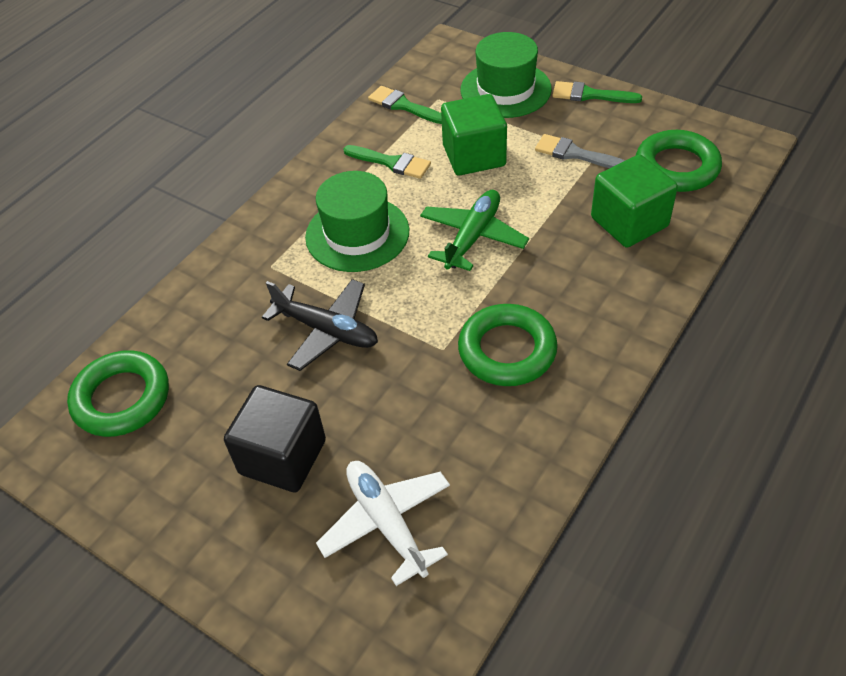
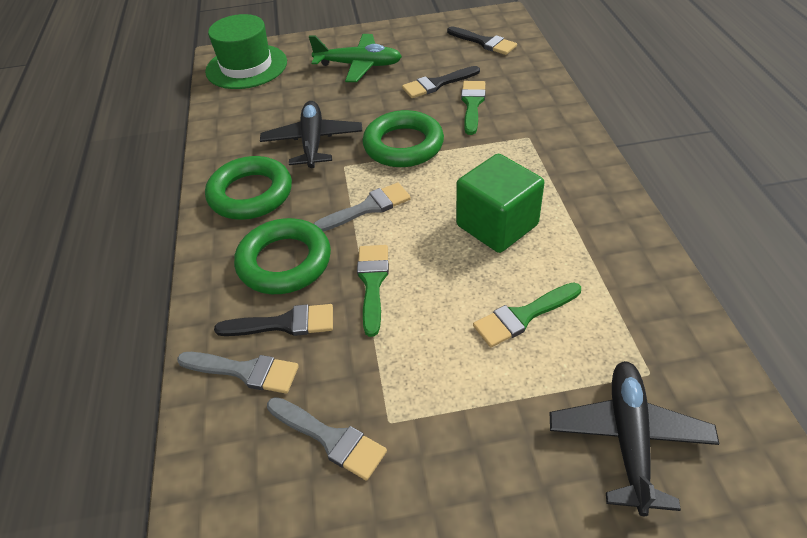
black brush: 0 -> 3
black cube: 1 -> 0
black plane: 1 -> 2
green cube: 2 -> 1
green hat: 2 -> 1
grey brush: 1 -> 3
white plane: 1 -> 0

